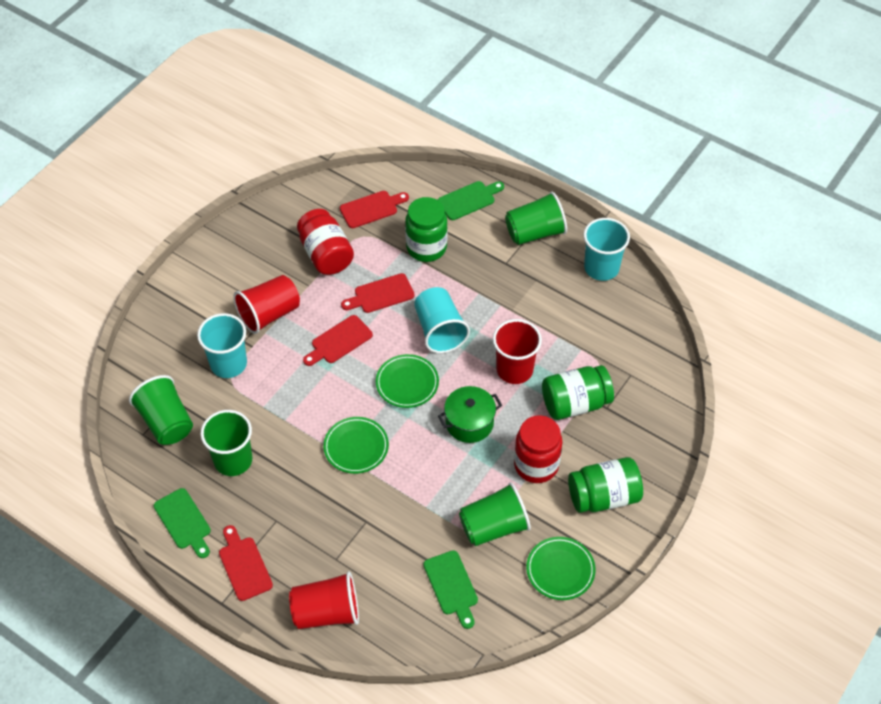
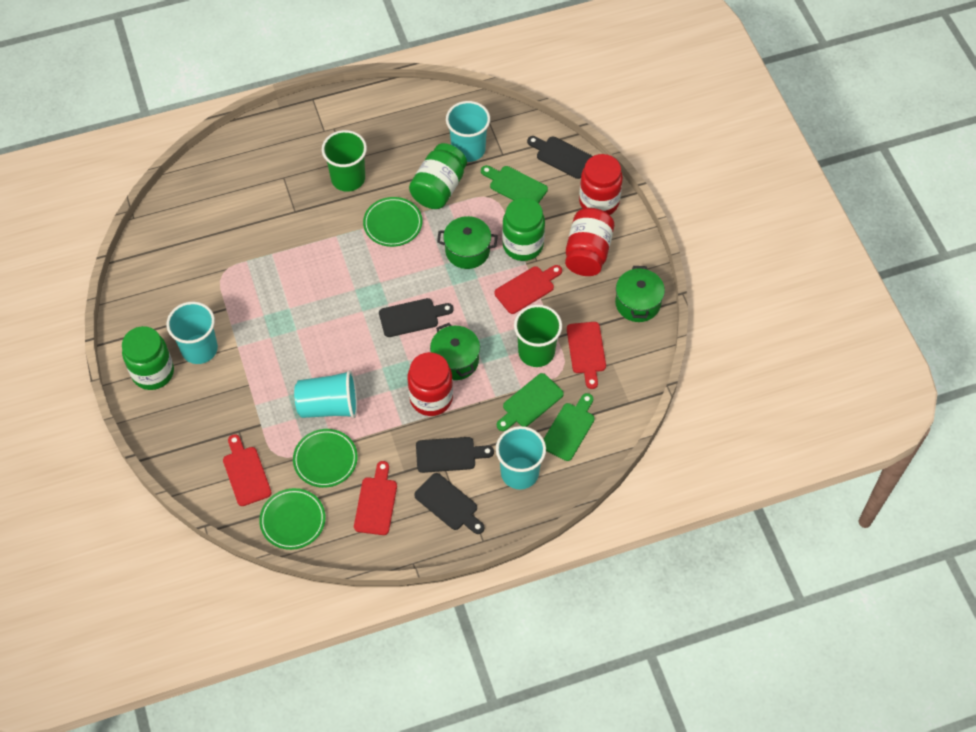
black cutting board: 0 -> 4
green cup: 4 -> 2
green pot: 1 -> 3
red cup: 3 -> 0
red jar: 2 -> 3
turquoise cup: 3 -> 4

